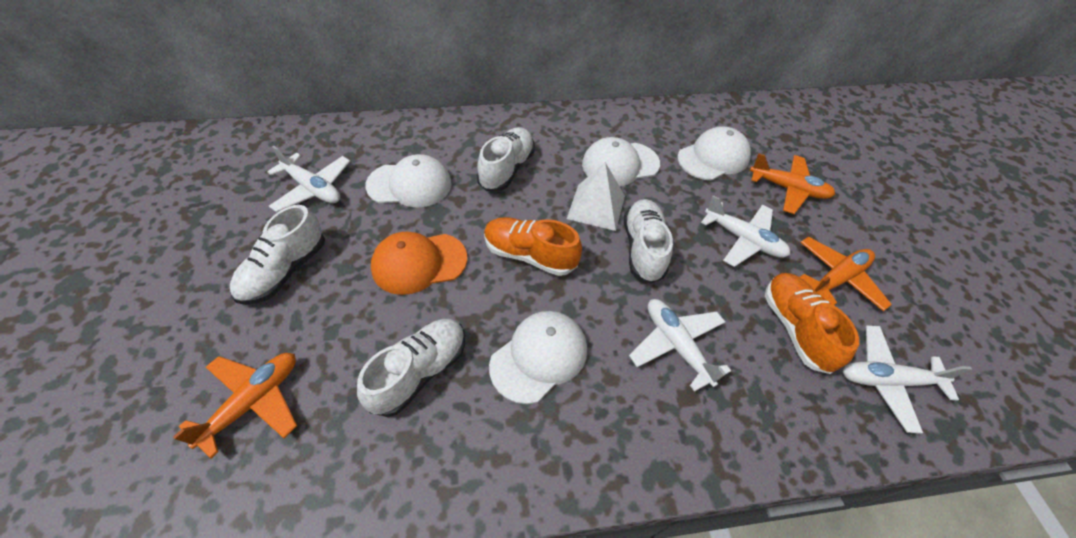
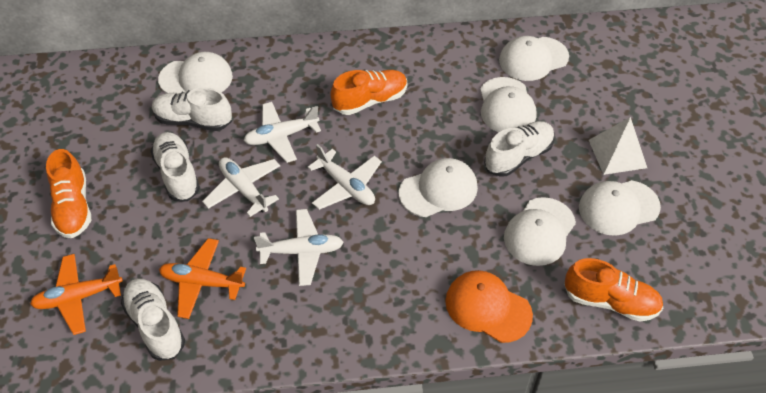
orange plane: 3 -> 2
orange shoe: 2 -> 3
white cap: 4 -> 6

